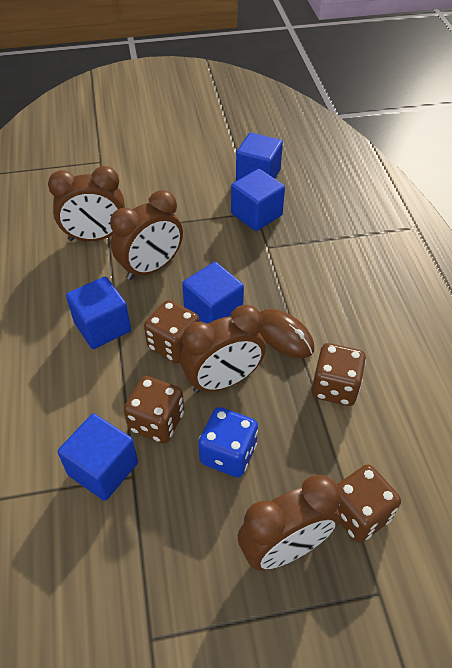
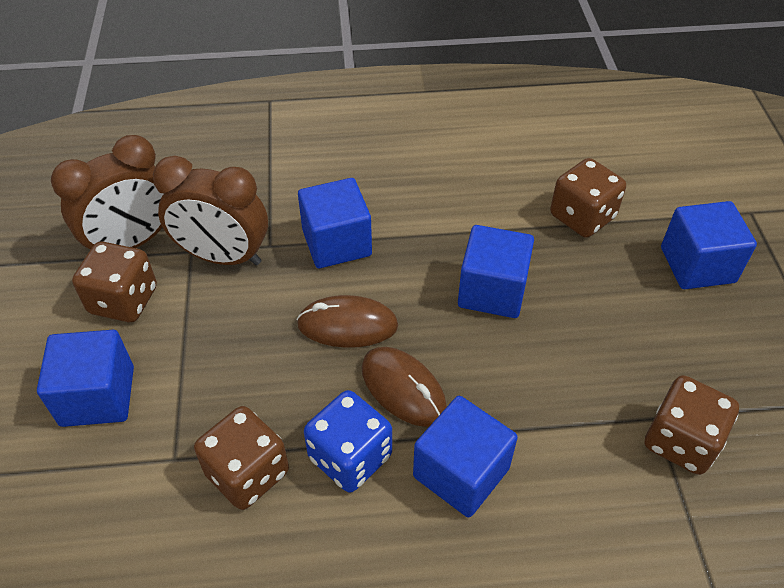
brown clock: 4 -> 2
brown mouse: 1 -> 2

